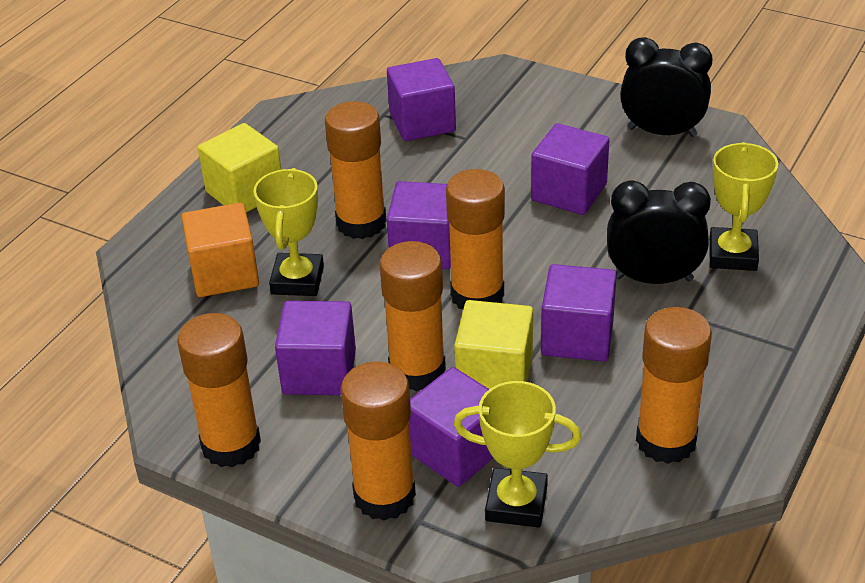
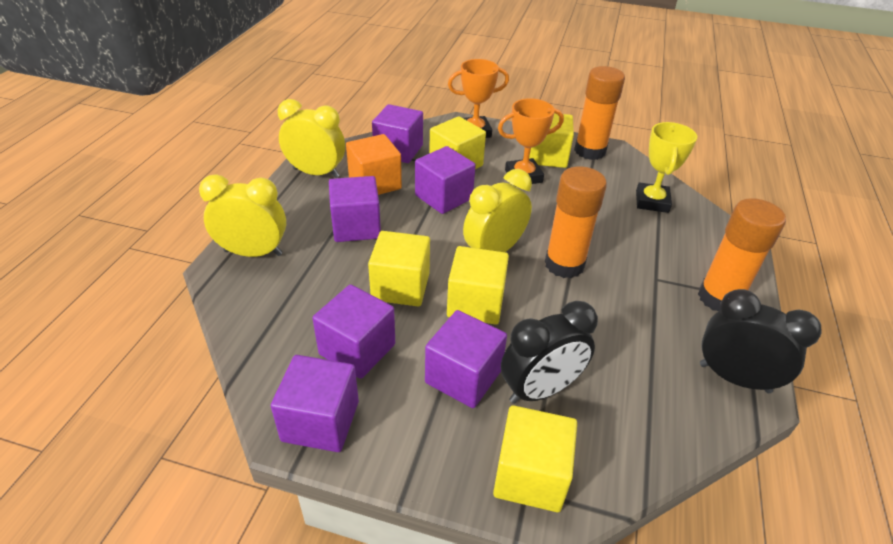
orange glue stick: 6 -> 3
orange trophy: 0 -> 2
yellow clock: 0 -> 3
yellow cube: 2 -> 5
yellow trophy: 3 -> 1

